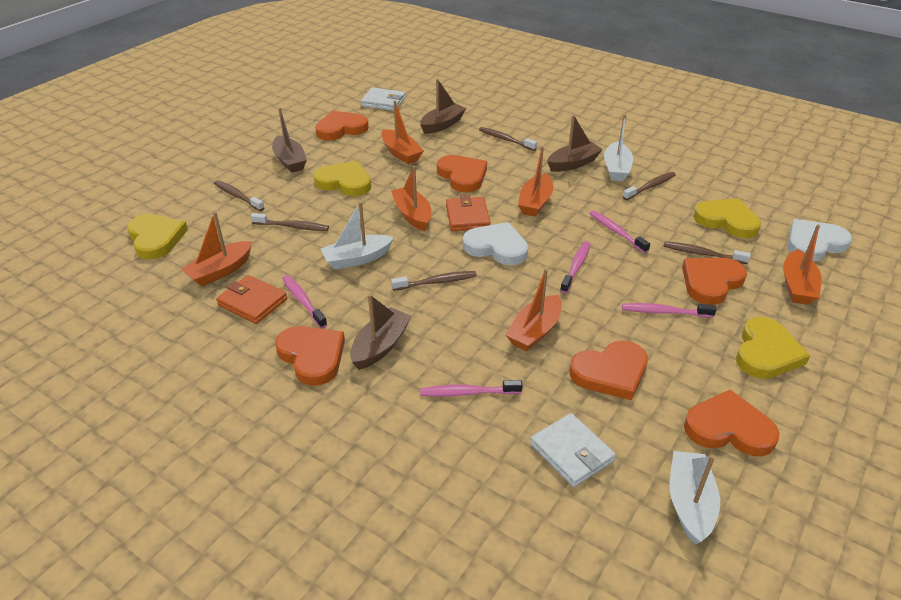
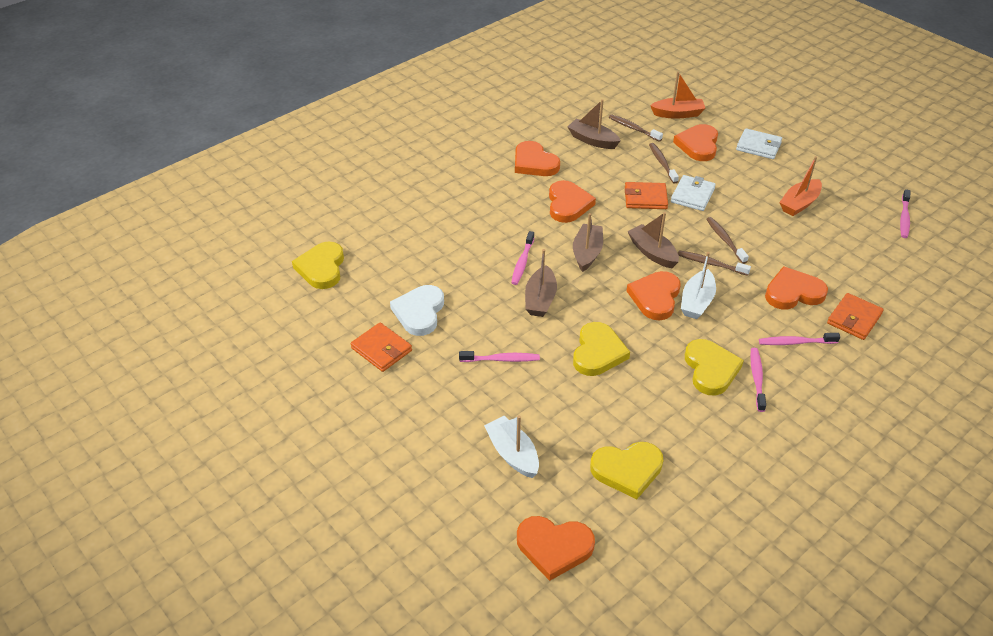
brown toothbrush: 6 -> 4
orange boat: 6 -> 2
orange wallet: 2 -> 3
white boat: 3 -> 2
white heart: 2 -> 1

